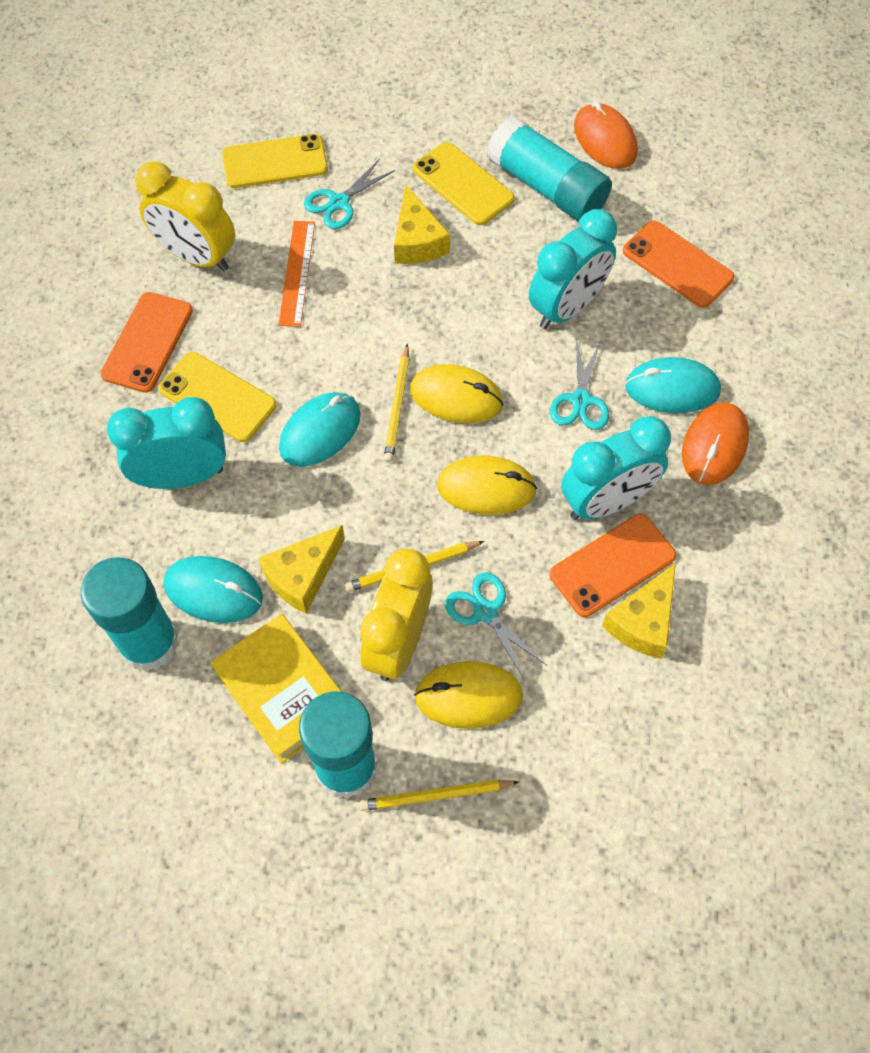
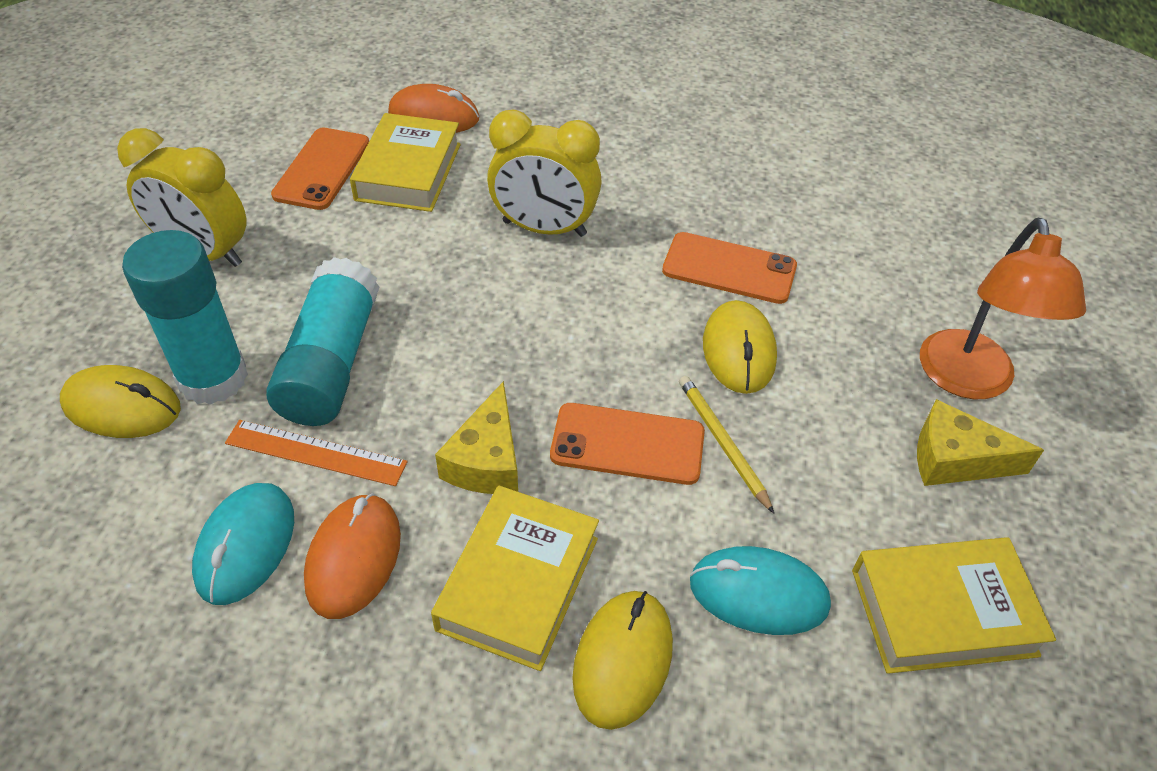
orange lamp: 0 -> 1
turquoise clock: 3 -> 0
turquoise glue stick: 3 -> 2
turquoise mouse: 3 -> 2
turquoise scissors: 3 -> 0
yellow book: 1 -> 3
yellow cheese: 3 -> 2
yellow pencil: 3 -> 1
yellow phone: 3 -> 0

